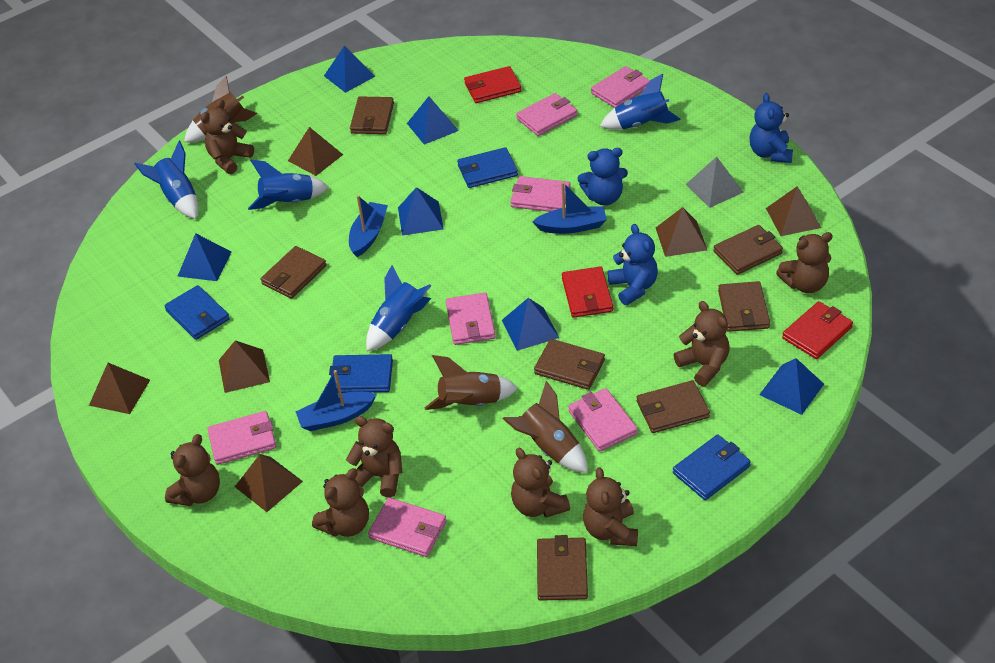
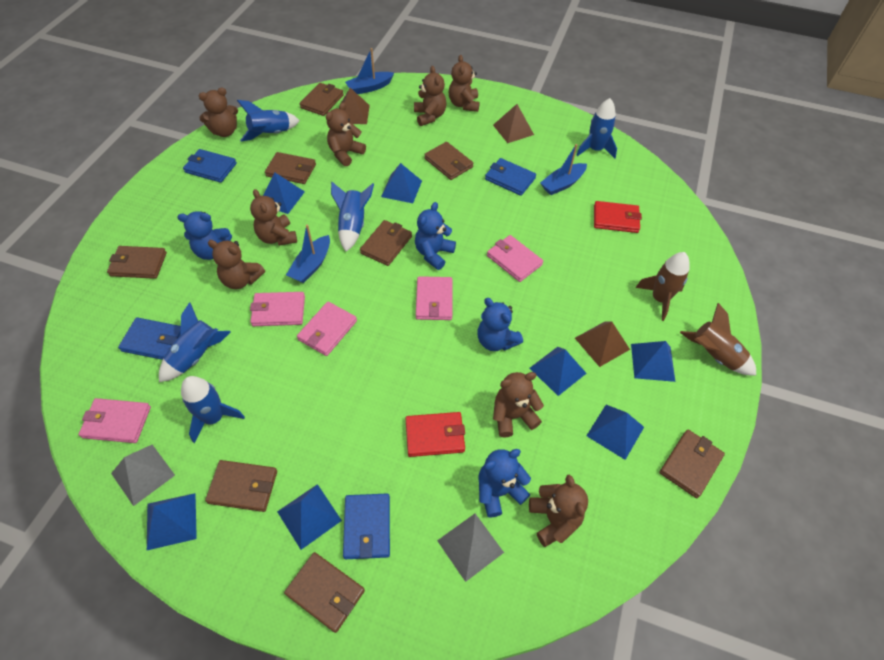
blue pyramid: 6 -> 7
blue rocket: 4 -> 5
blue teddy bear: 3 -> 4
brown pyramid: 6 -> 3
brown rocket: 3 -> 2
brown wallet: 7 -> 8
grey pyramid: 1 -> 2
pink wallet: 7 -> 5
red wallet: 3 -> 2

